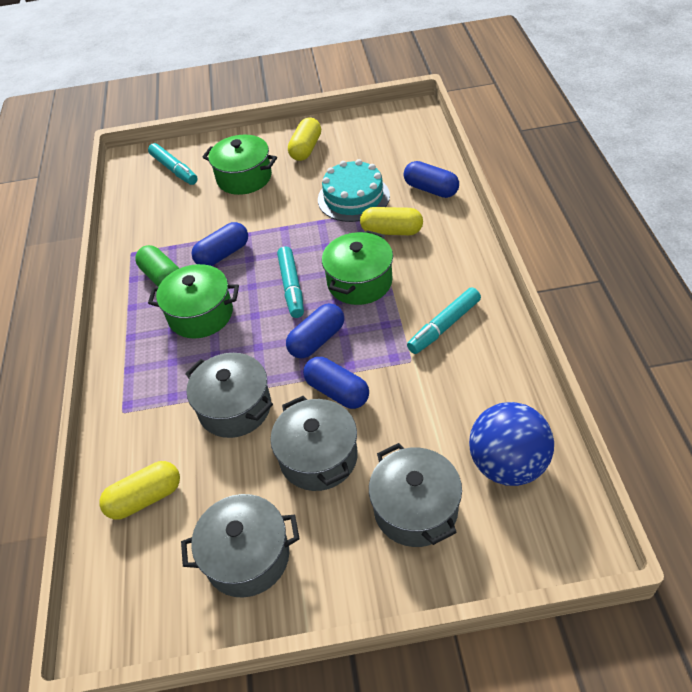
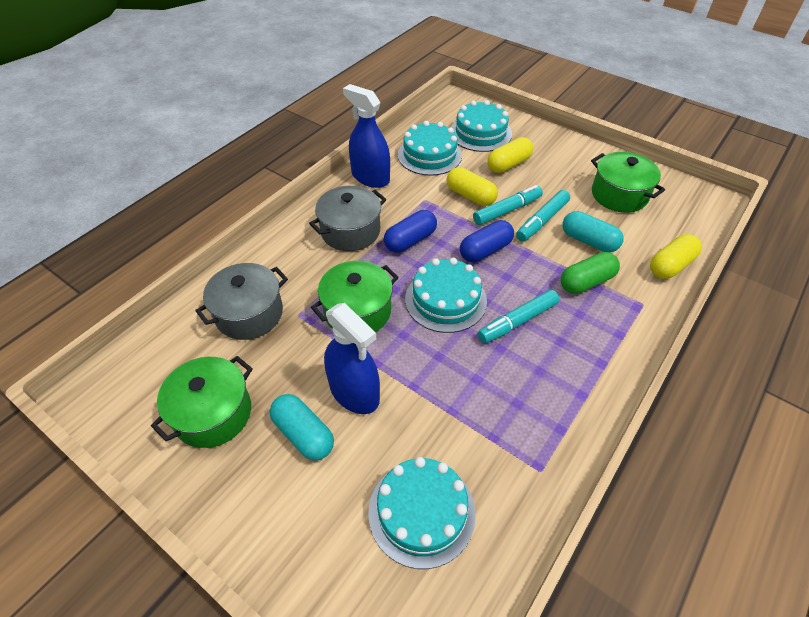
blue ball: 1 -> 0
blue capsule: 4 -> 2
blue spray bottle: 0 -> 2
grey pot: 4 -> 2
turquoise cake: 1 -> 4
turquoise capsule: 0 -> 2

